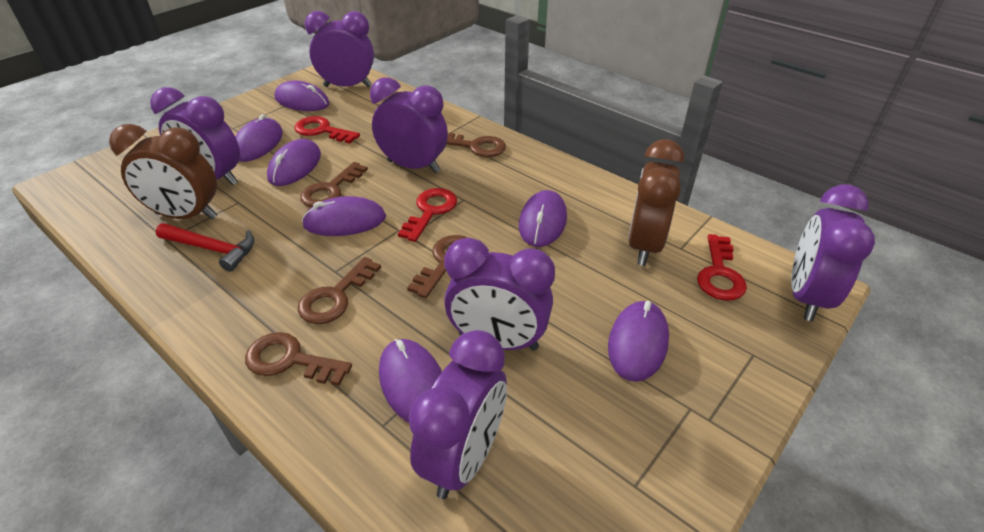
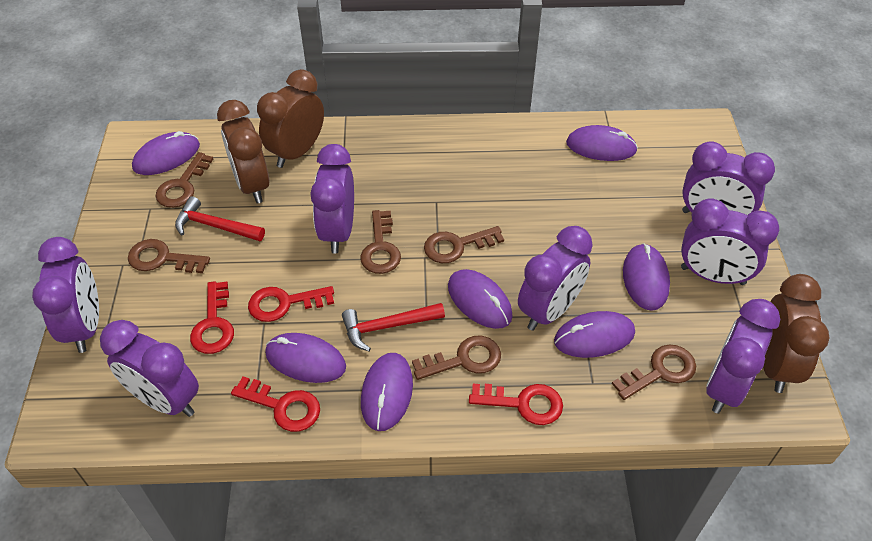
brown clock: 2 -> 3
brown key: 5 -> 6
purple clock: 6 -> 7
red hammer: 1 -> 2
red key: 3 -> 4

